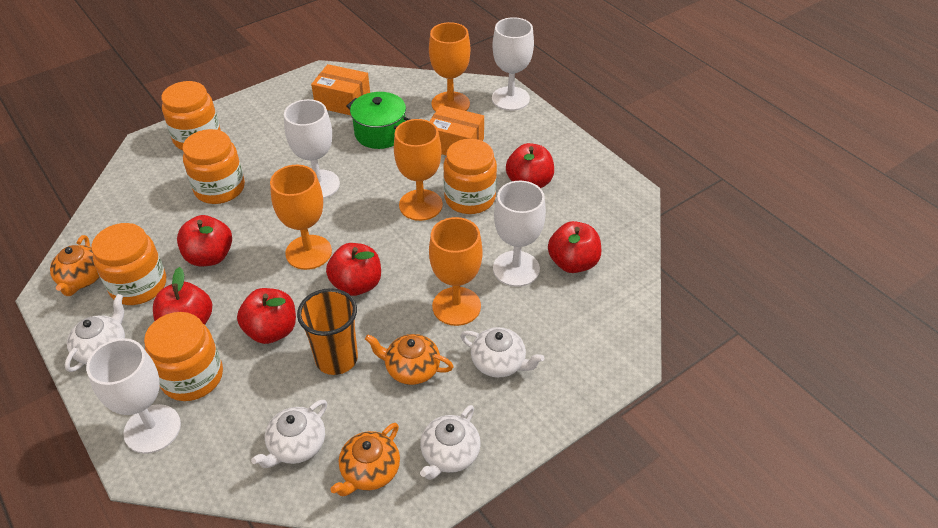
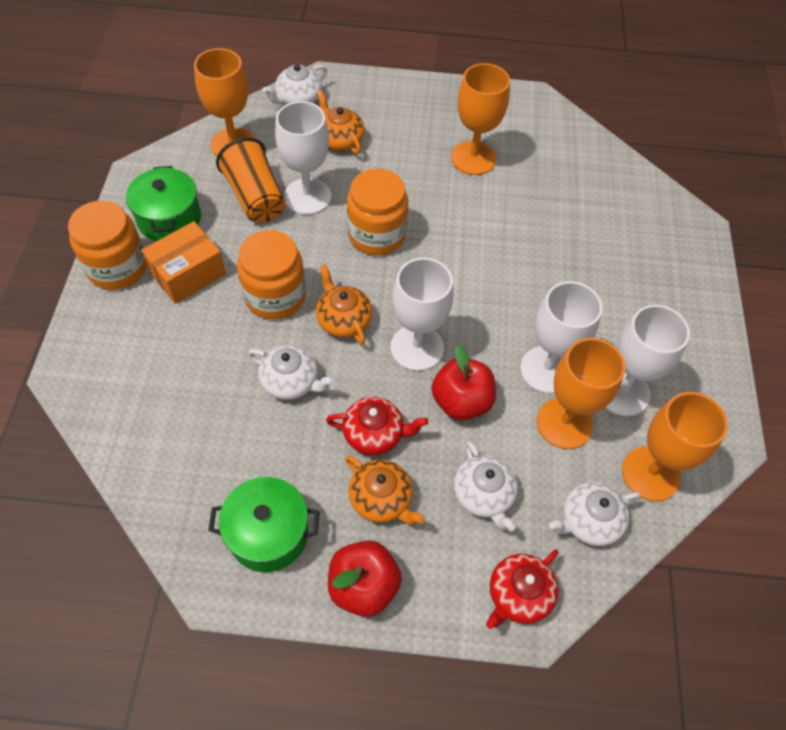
green pot: 1 -> 2
orange box: 2 -> 1
orange jar: 5 -> 3
red apple: 6 -> 2
red teapot: 0 -> 2

